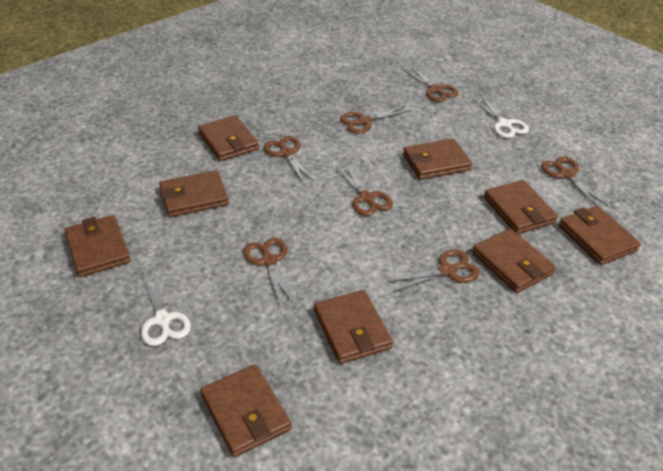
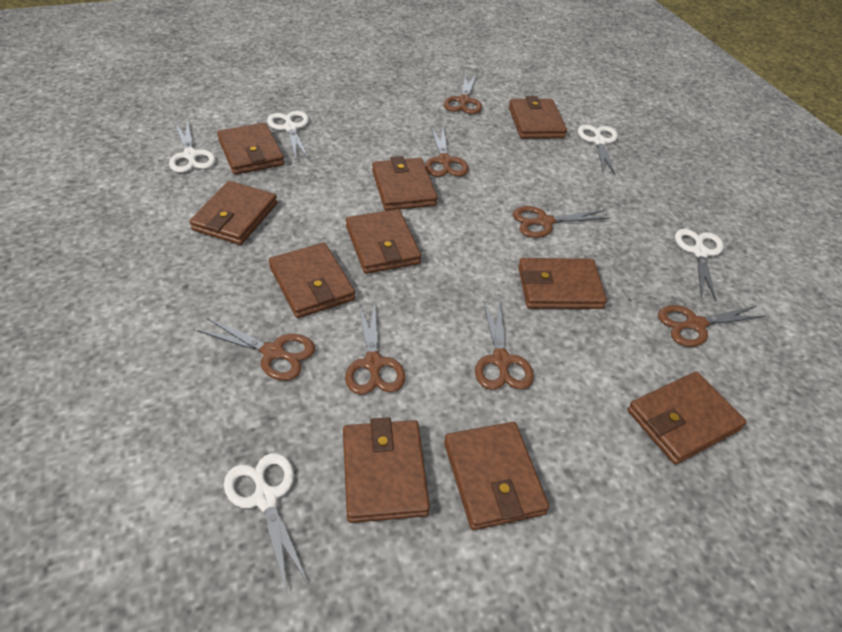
brown wallet: 9 -> 10
white scissors: 2 -> 5

